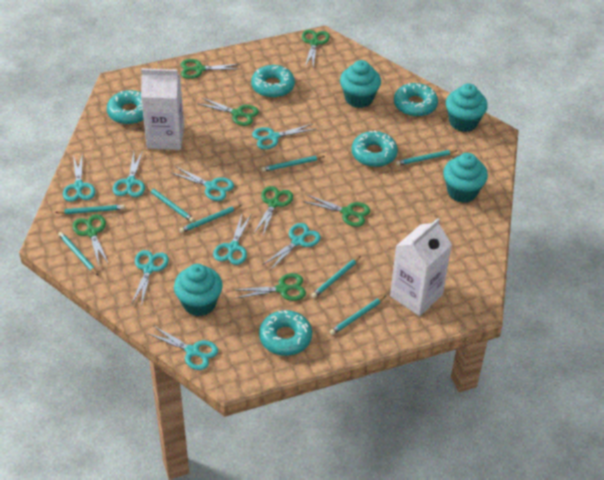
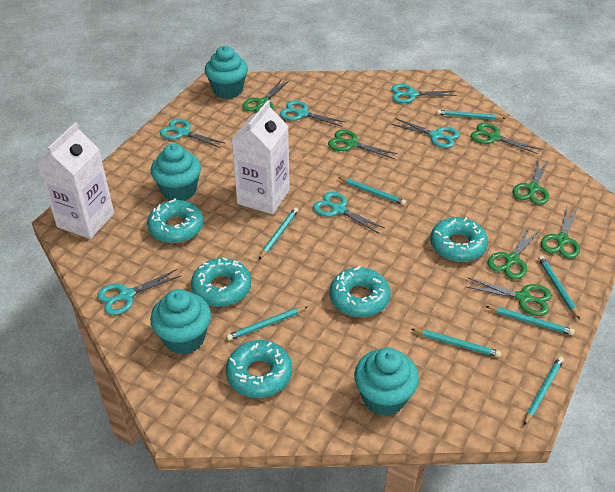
turquoise scissors: 8 -> 6

